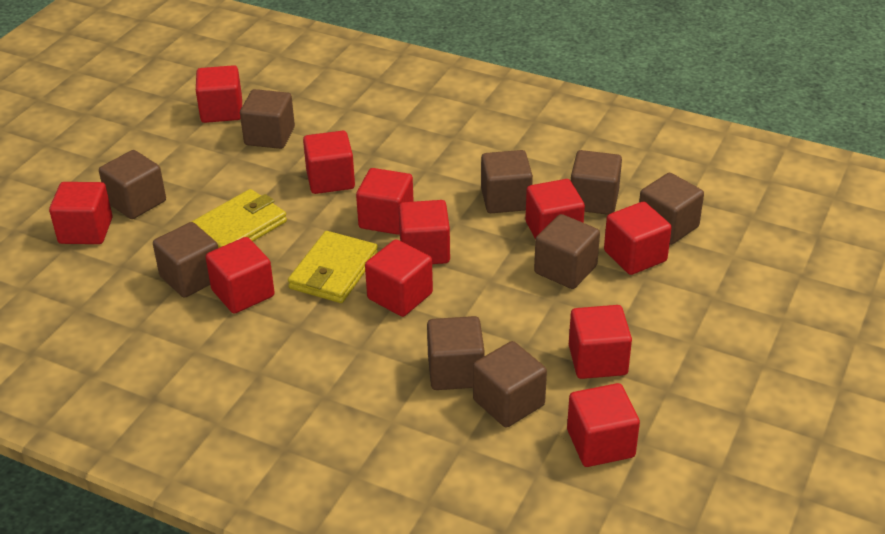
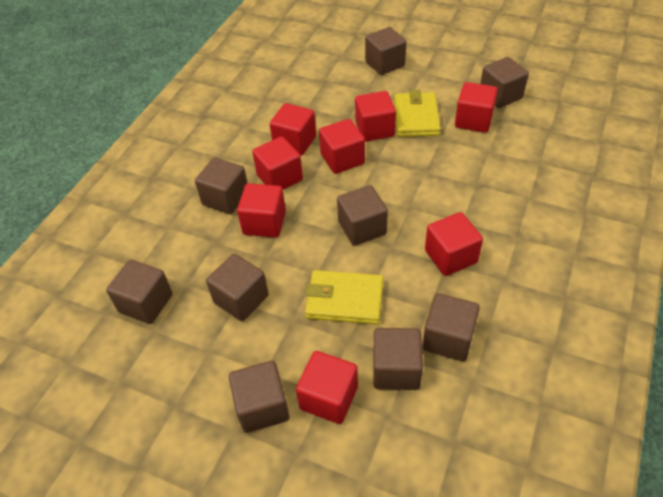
red cube: 11 -> 8

